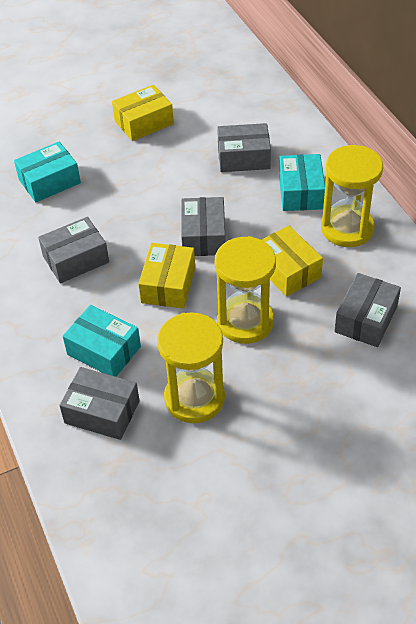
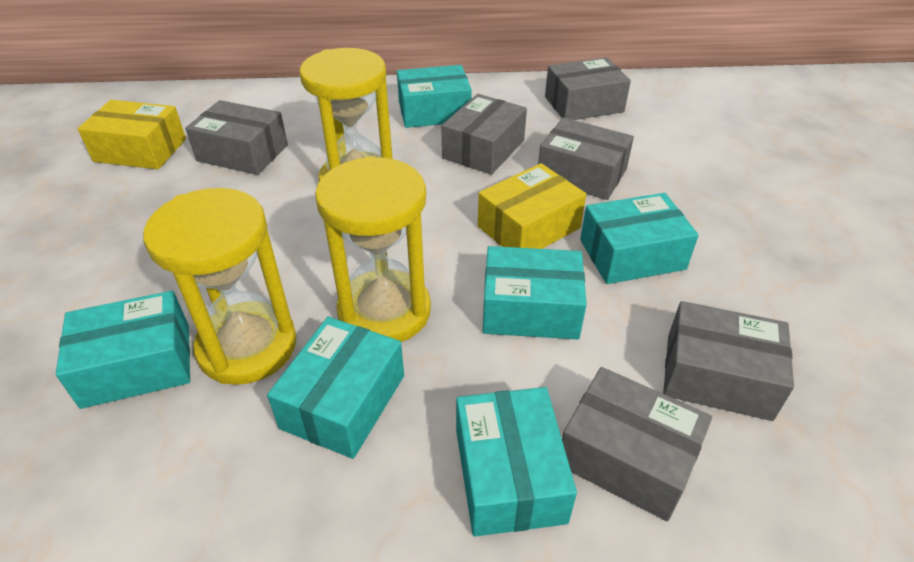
grey box: 5 -> 6
turquoise box: 3 -> 6
yellow box: 3 -> 2

